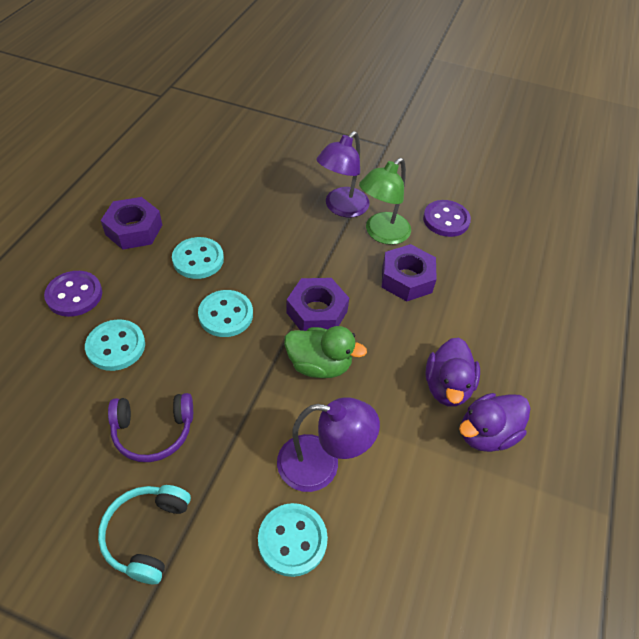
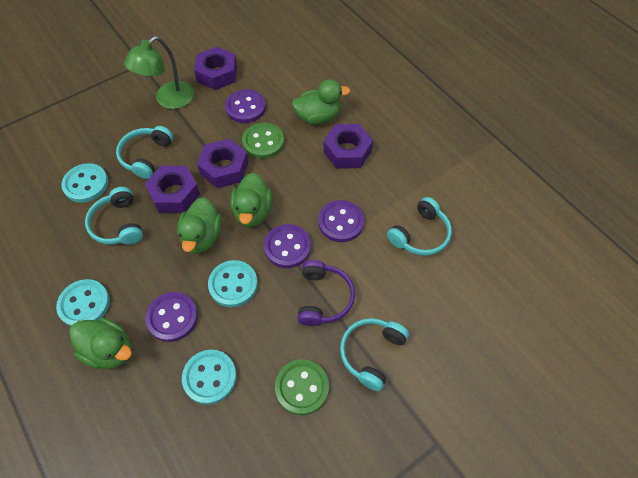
green button: 0 -> 2
green duck: 1 -> 4
purple button: 2 -> 4
purple duck: 2 -> 0
purple lamp: 2 -> 0
purple nut: 3 -> 4
turquoise headphones: 1 -> 4

